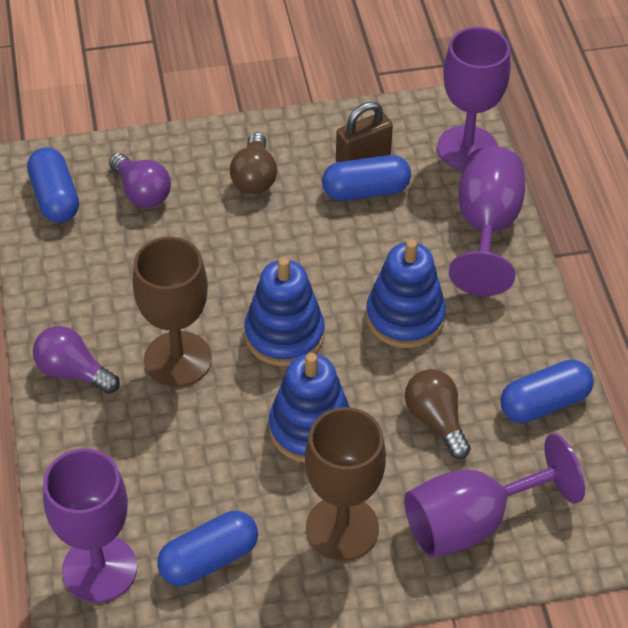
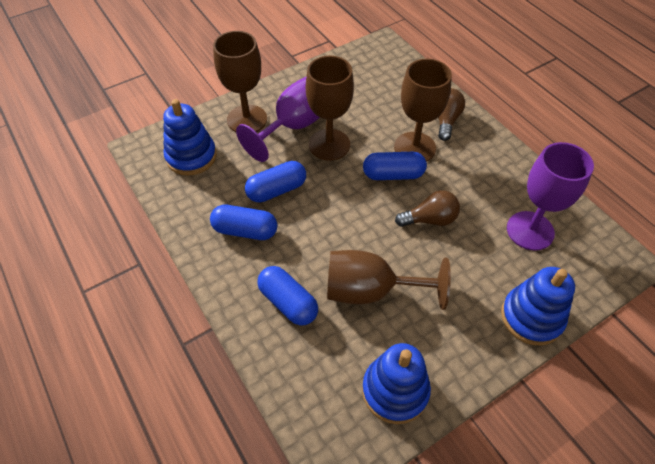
brown goblet: 2 -> 4
brown padlock: 1 -> 0
purple goblet: 4 -> 2
purple light bulb: 2 -> 0

